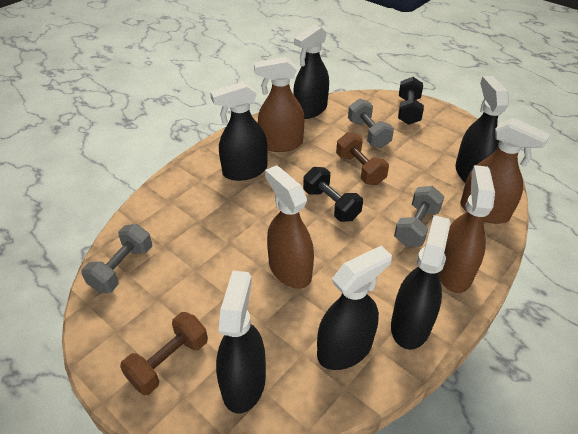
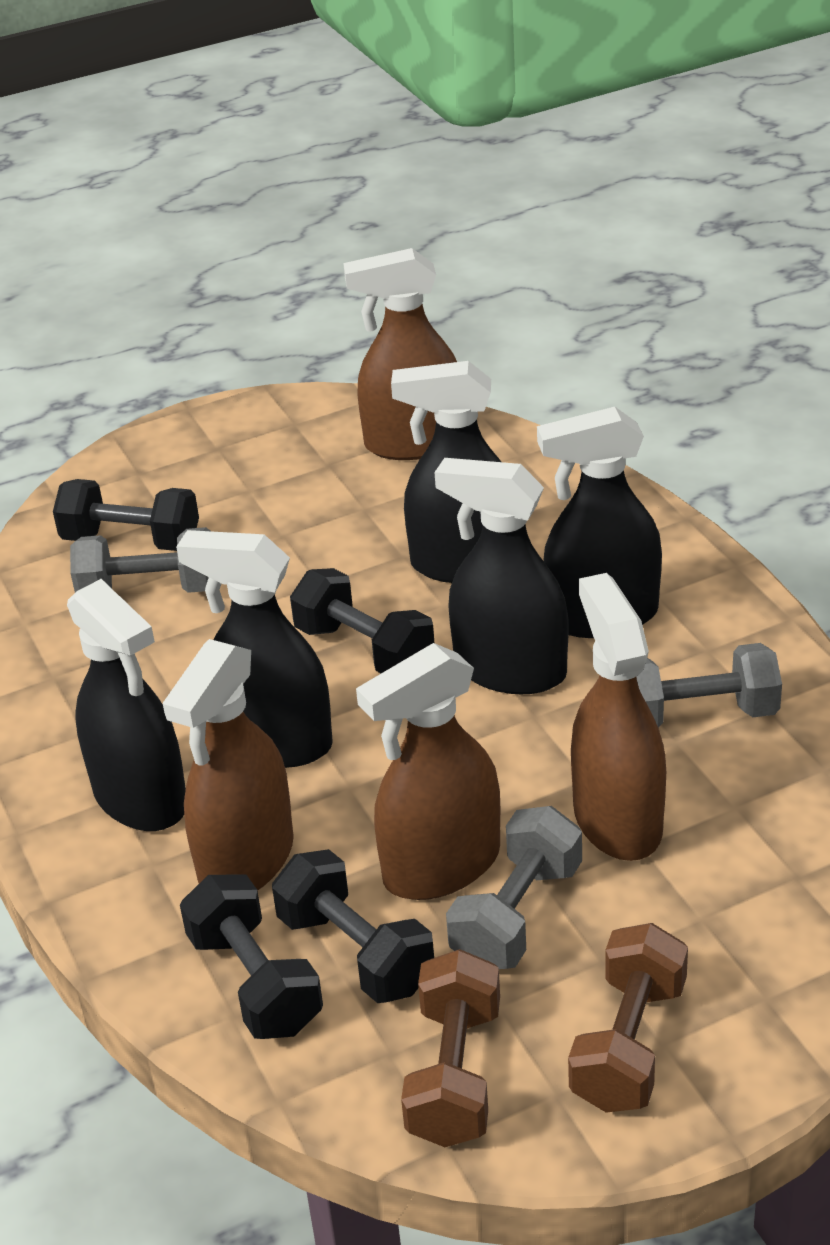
black dumbbell: 2 -> 4
black spray bottle: 6 -> 5

